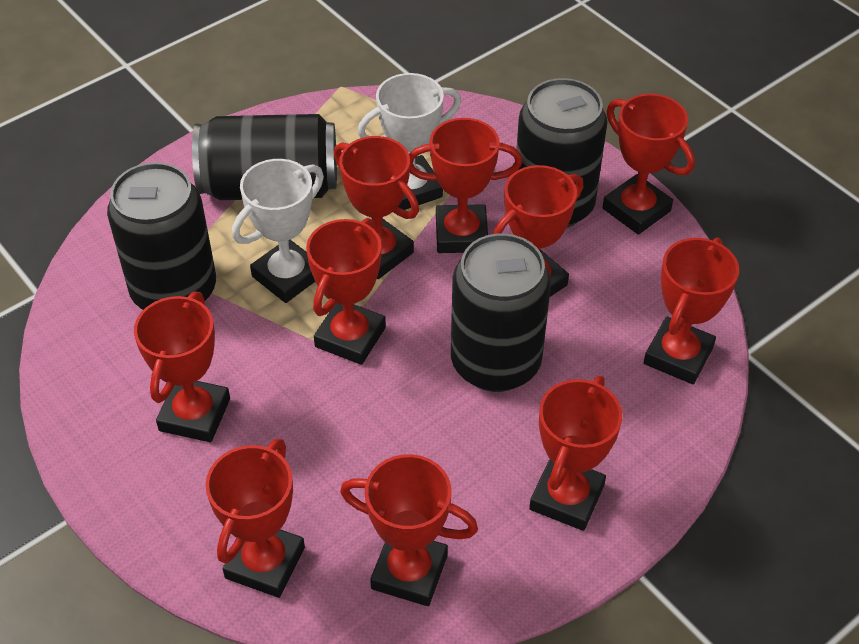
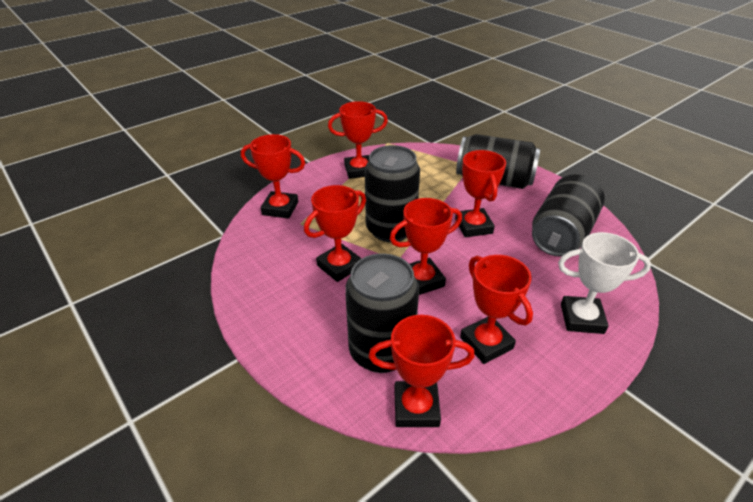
red trophy: 10 -> 7
white trophy: 2 -> 1

